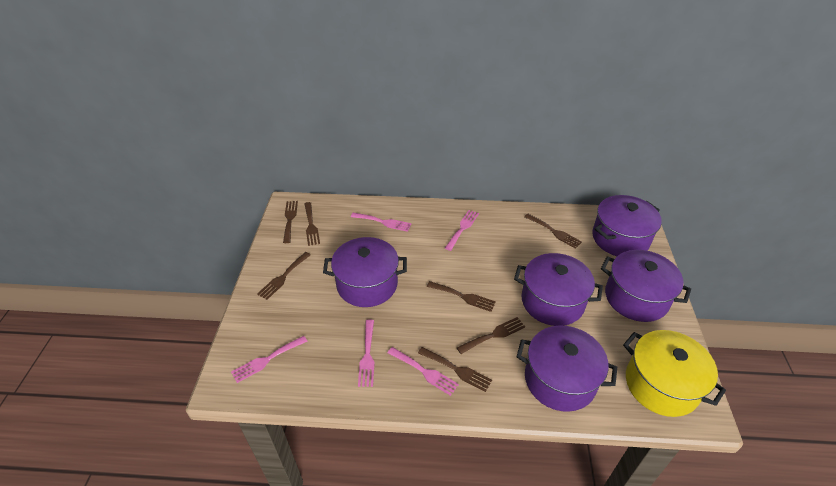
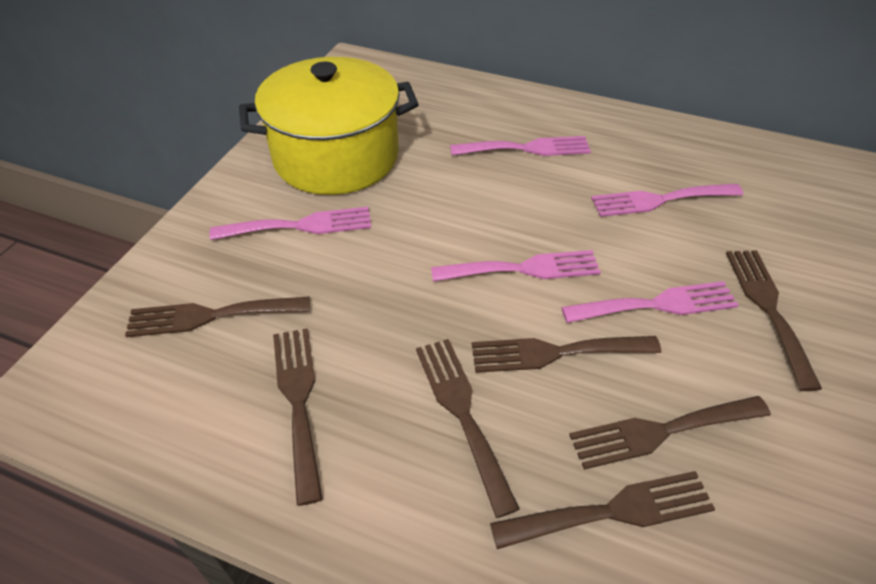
purple pot: 5 -> 0

